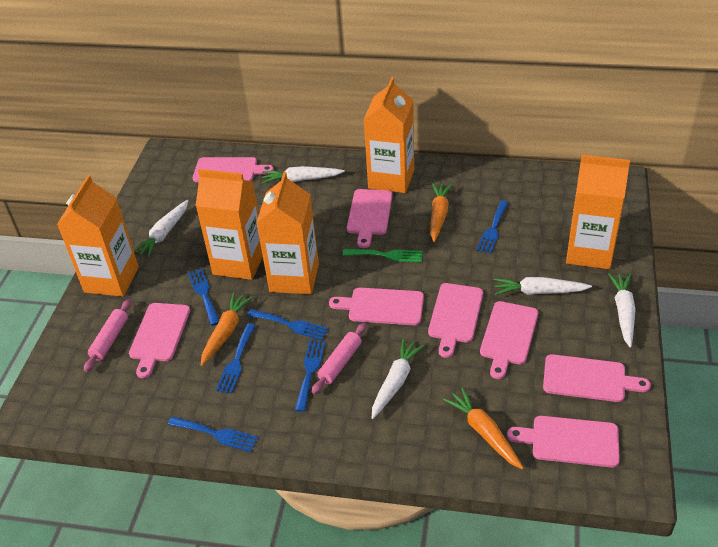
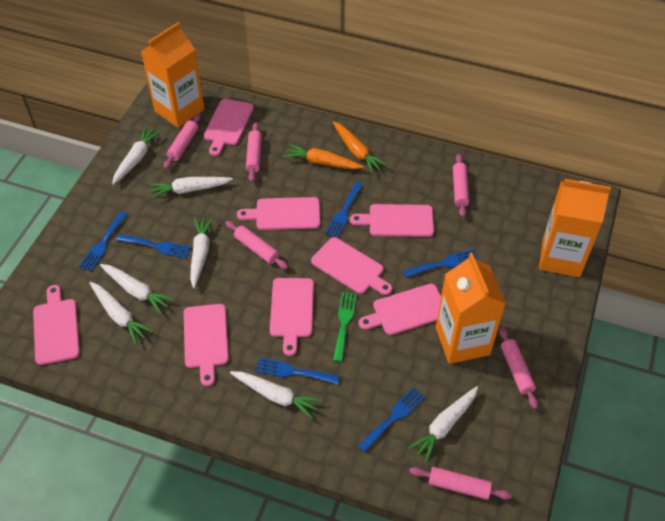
orange carrot: 3 -> 2
orange carton: 5 -> 3
pink rolling pin: 2 -> 6
white carrot: 5 -> 7

